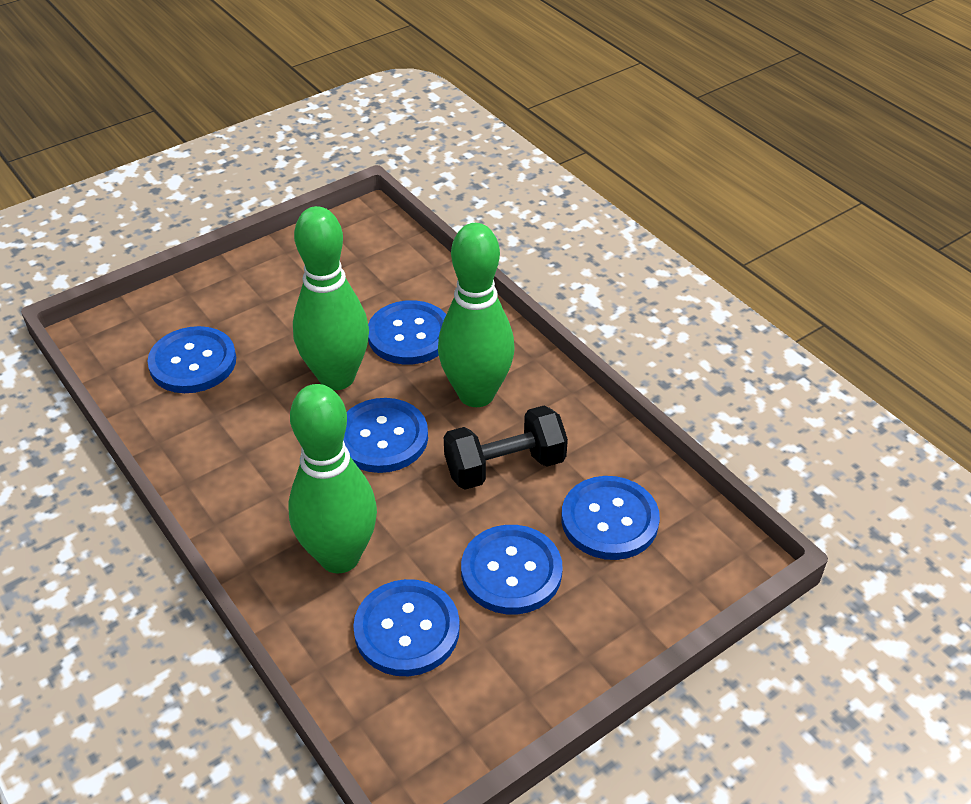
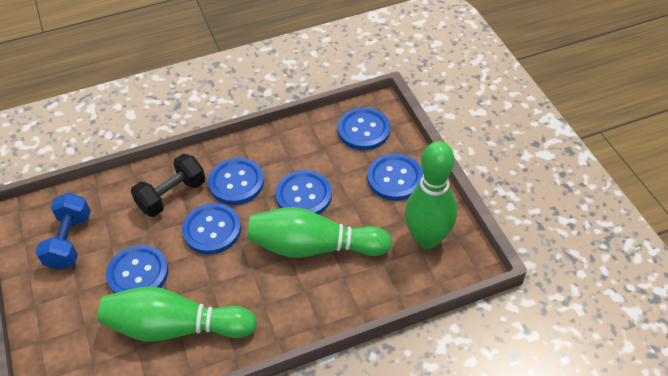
blue dumbbell: 0 -> 1

